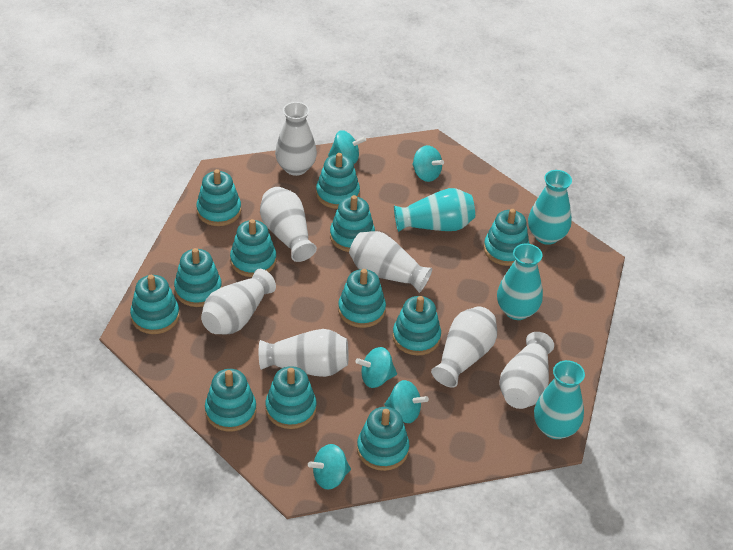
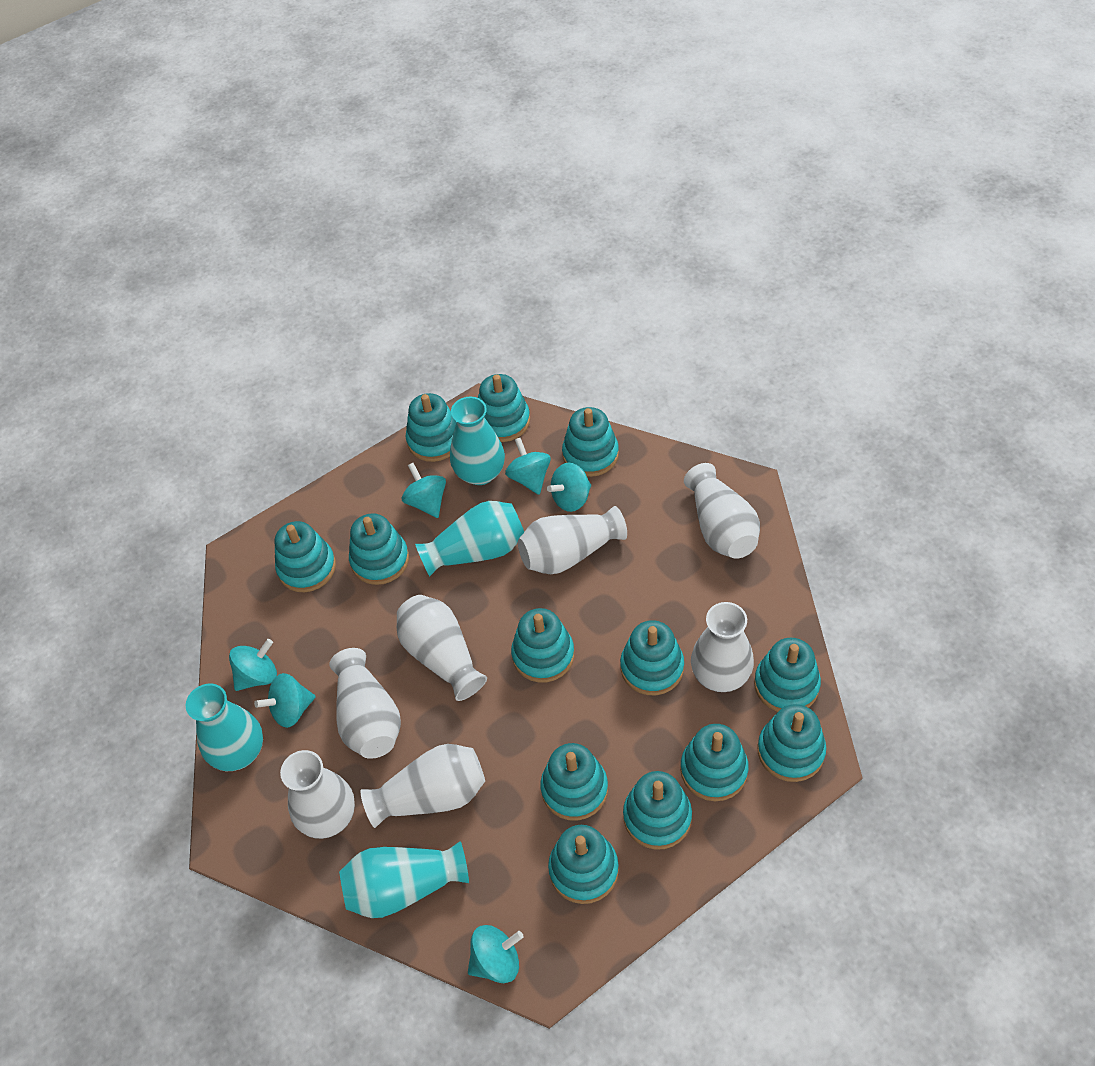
turquoise spinning top: 5 -> 6
turquoise stacking toy: 12 -> 13

